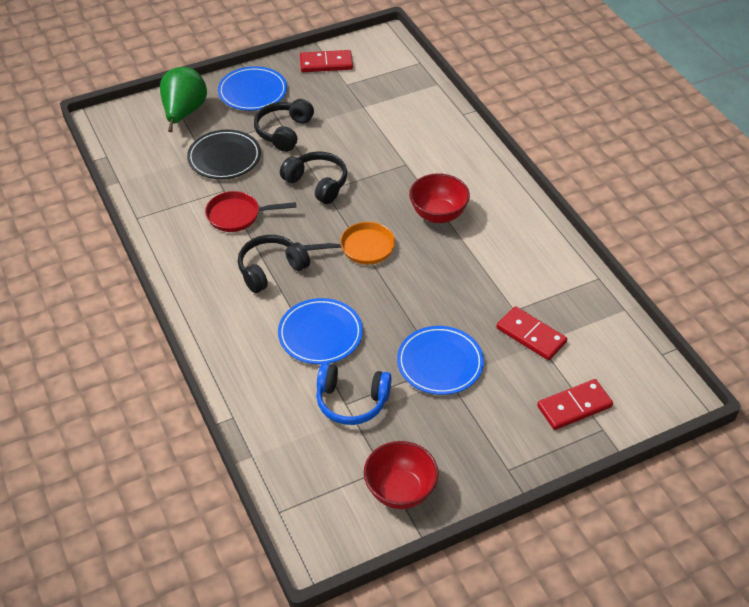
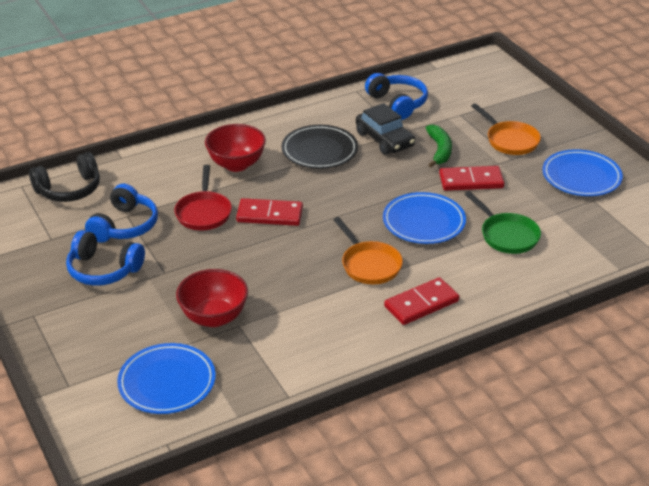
black car: 0 -> 1
black headphones: 3 -> 1
blue headphones: 1 -> 3
green banana: 0 -> 1
green pan: 0 -> 1
green pear: 1 -> 0
orange pan: 1 -> 2

